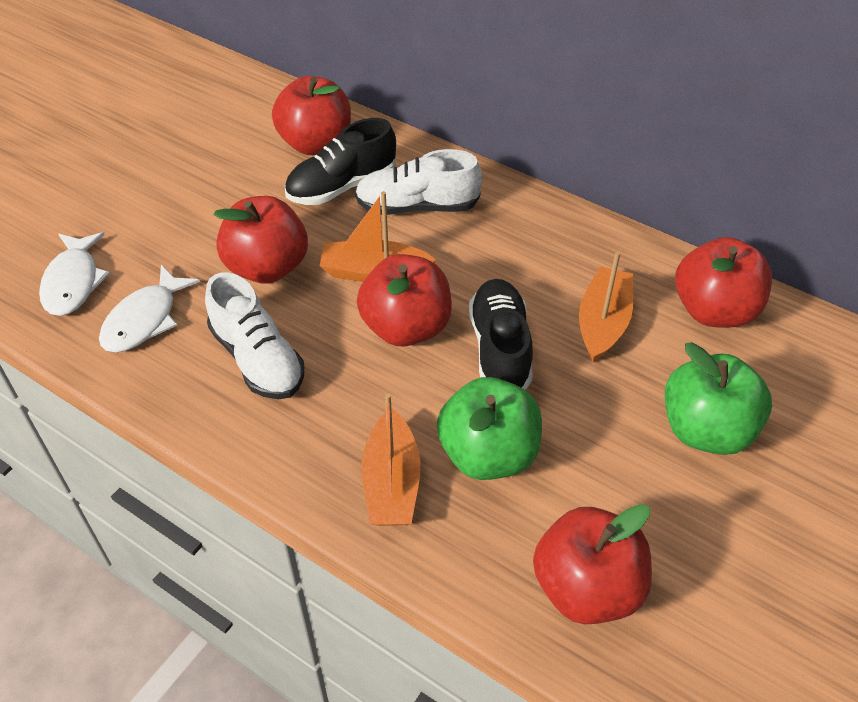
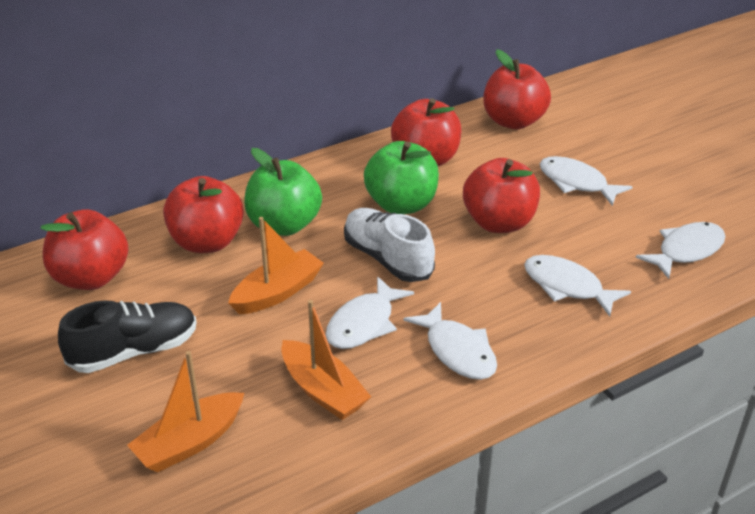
black shoe: 2 -> 1
white fish: 2 -> 5
white shoe: 2 -> 1

